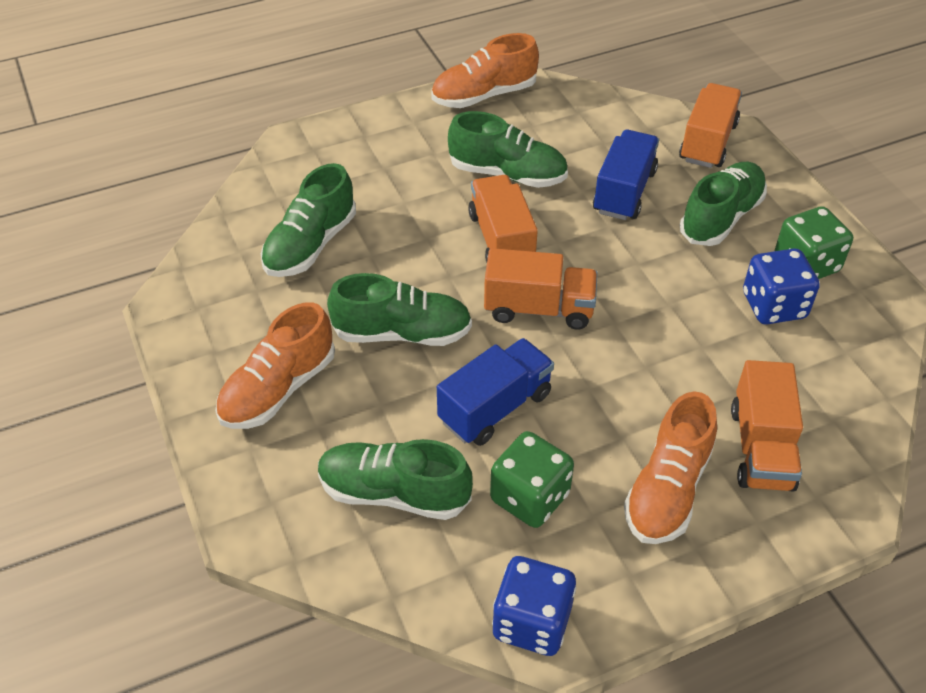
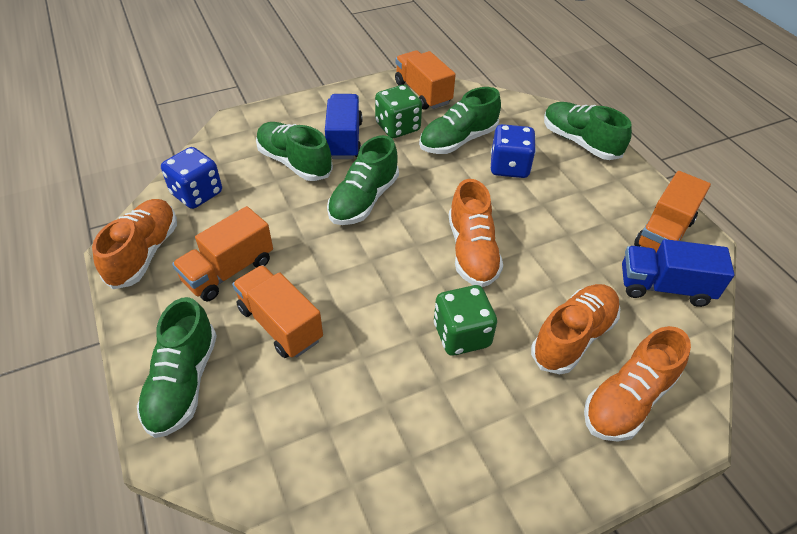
orange shoe: 3 -> 4

